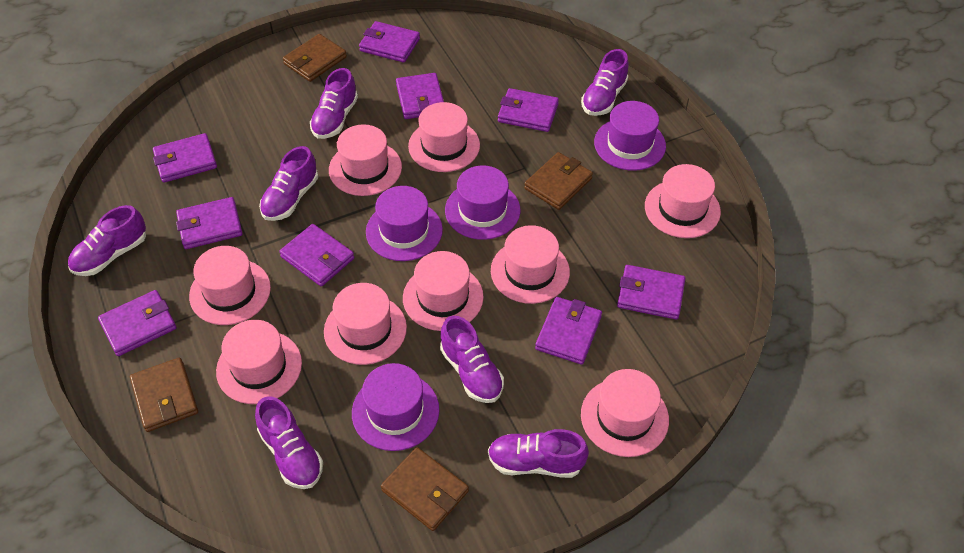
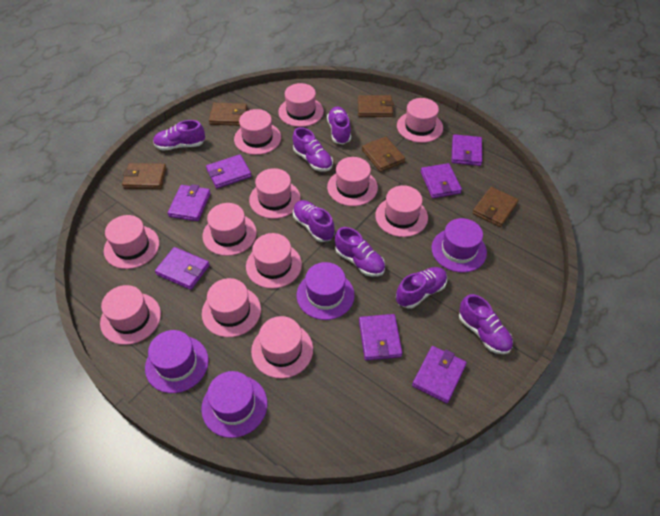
brown wallet: 4 -> 5
pink hat: 9 -> 12
purple wallet: 9 -> 7

